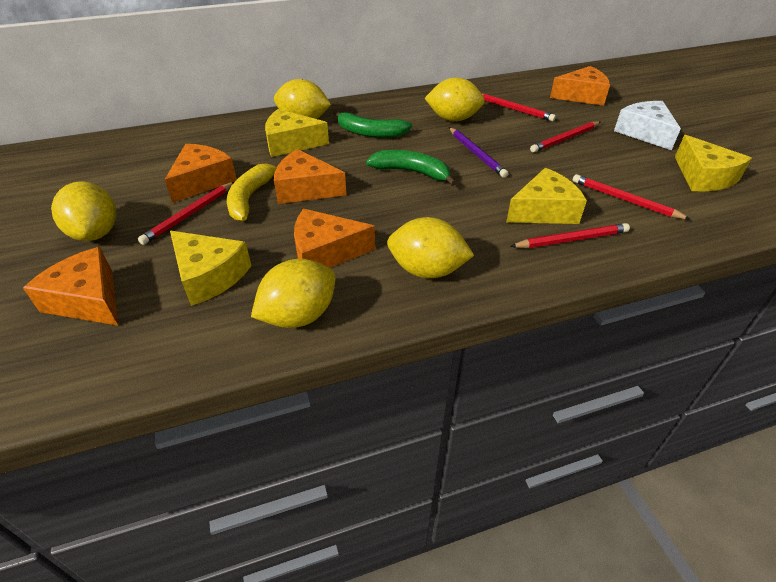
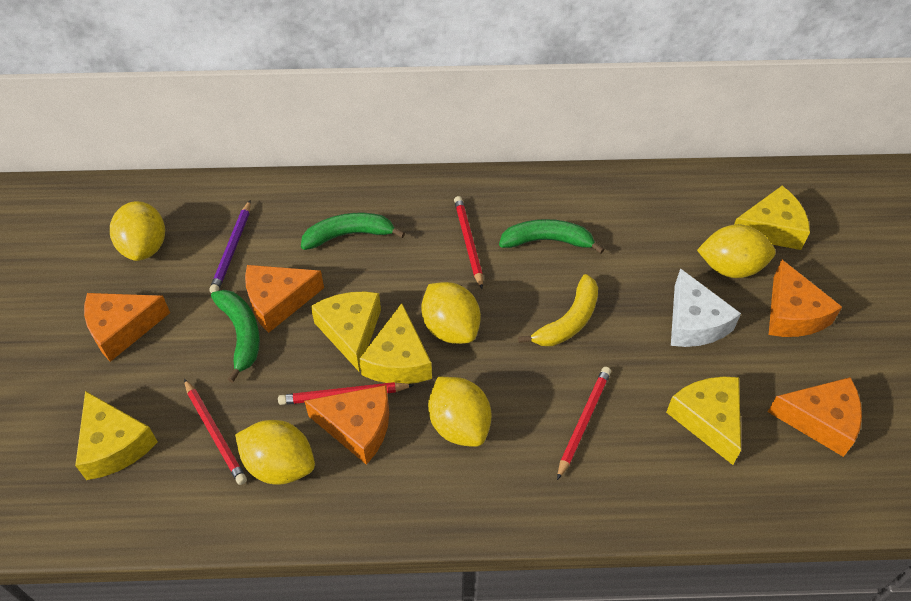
green banana: 2 -> 3
red pencil: 5 -> 4
yellow cheese: 4 -> 5

